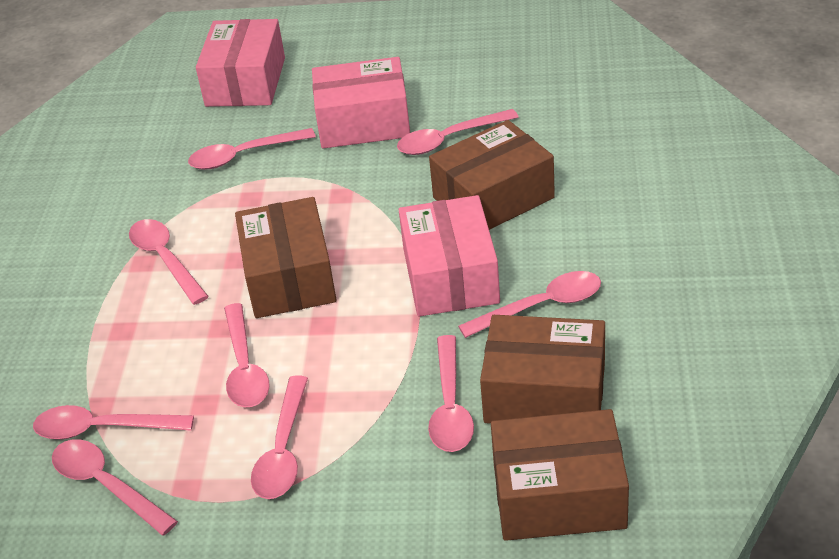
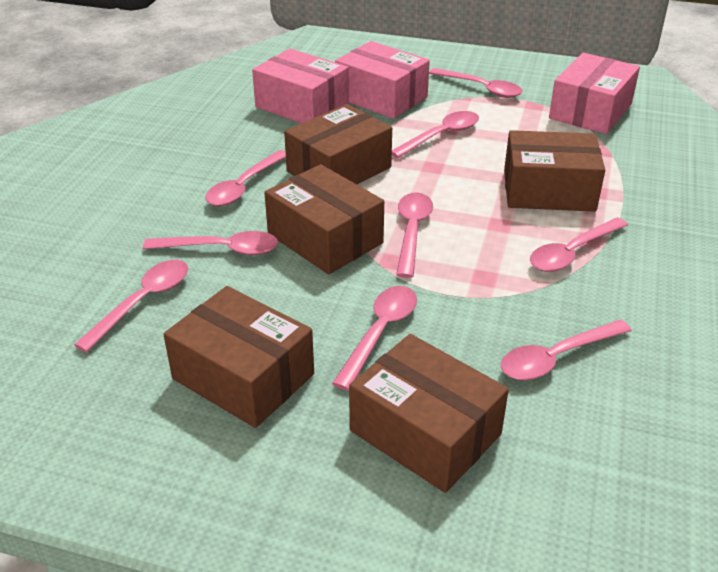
brown box: 4 -> 5

